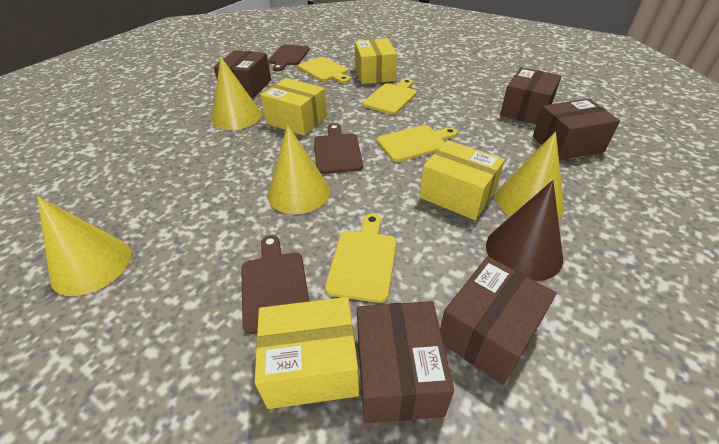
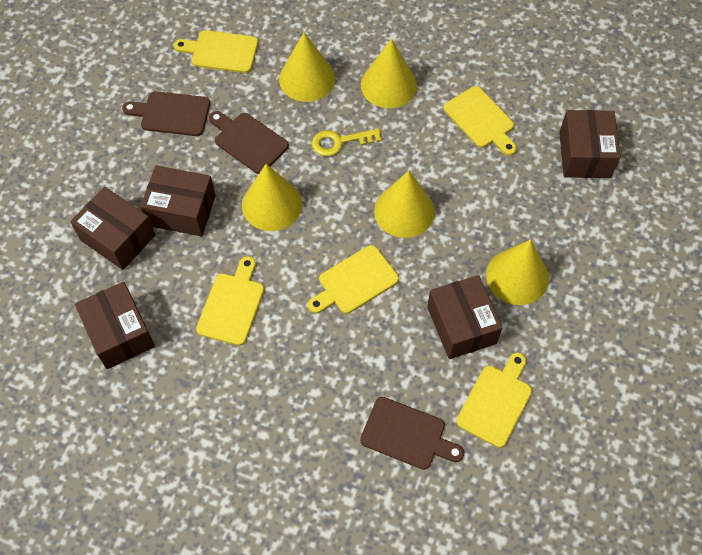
brown cone: 1 -> 0
yellow box: 4 -> 0
yellow cone: 4 -> 5
yellow cutting board: 4 -> 5
yellow key: 0 -> 1

